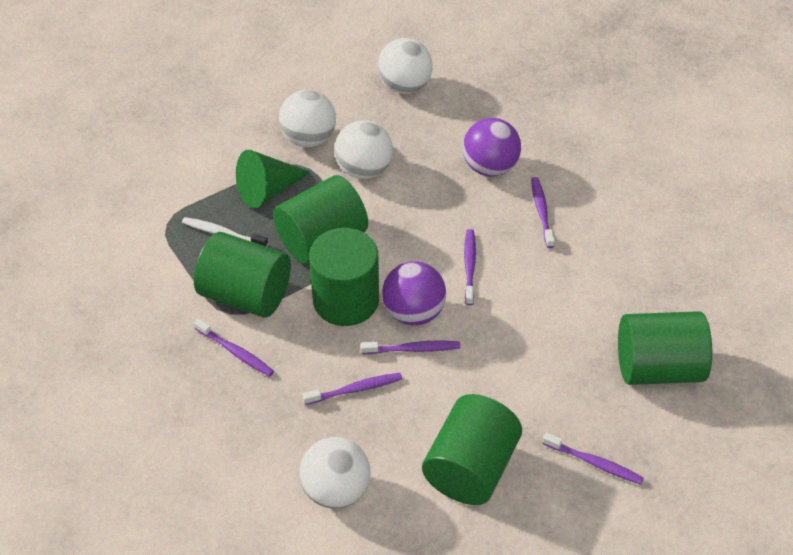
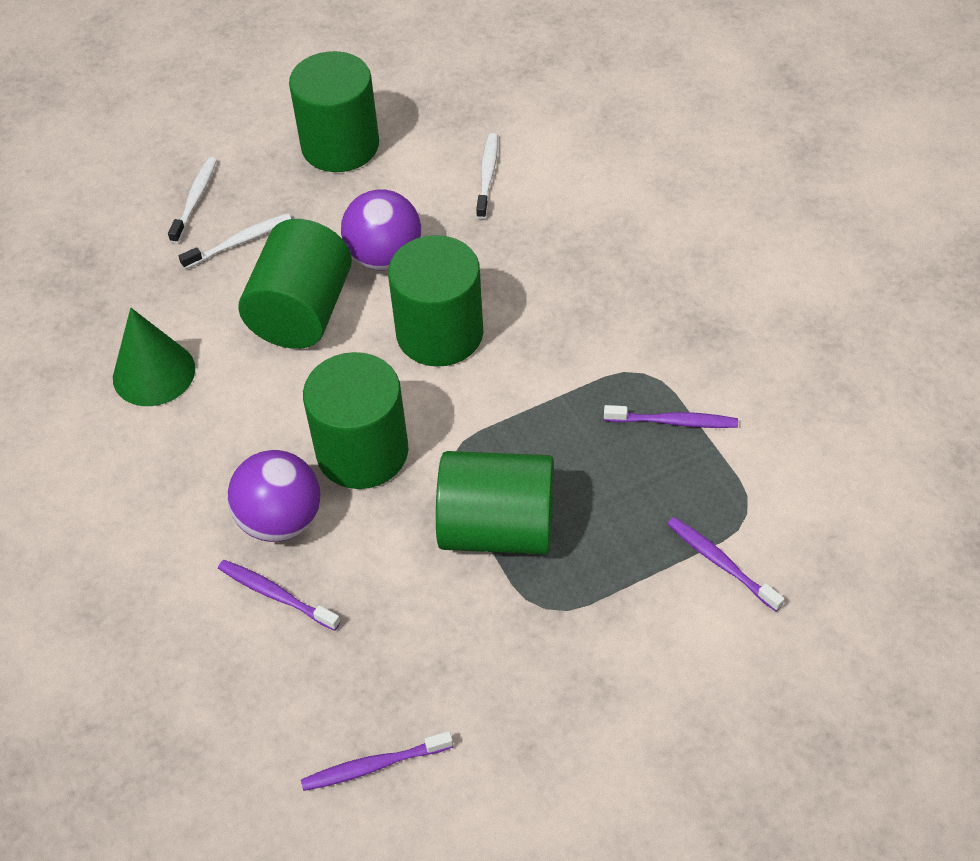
purple toothbrush: 6 -> 4
white ball: 4 -> 0
white toothbrush: 1 -> 3

